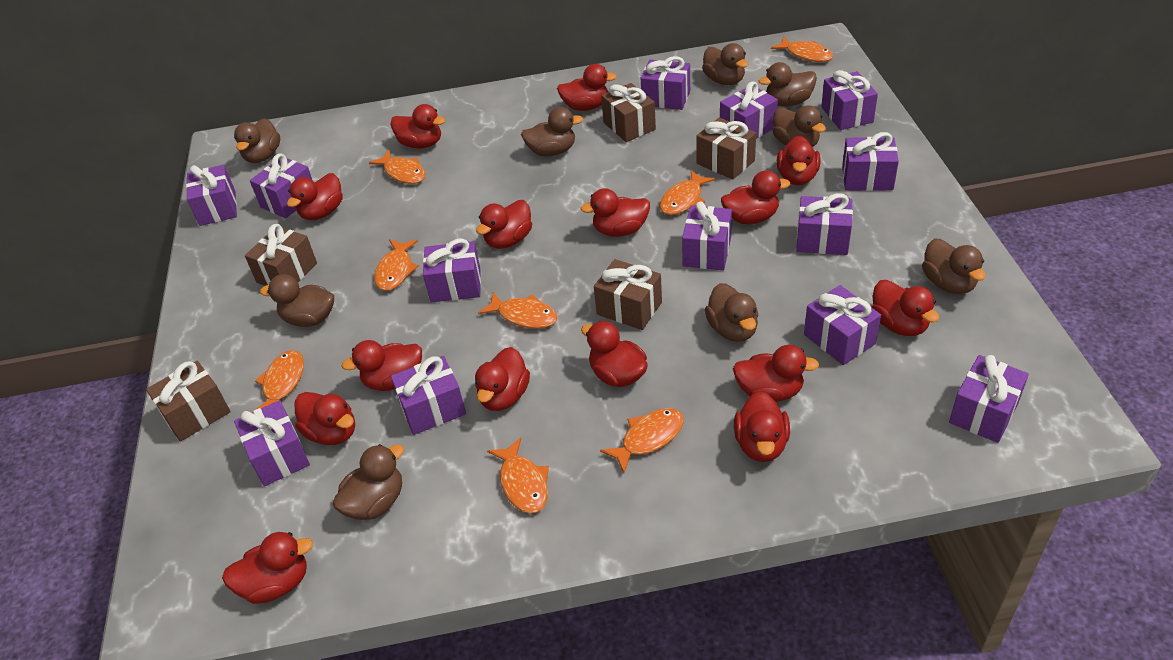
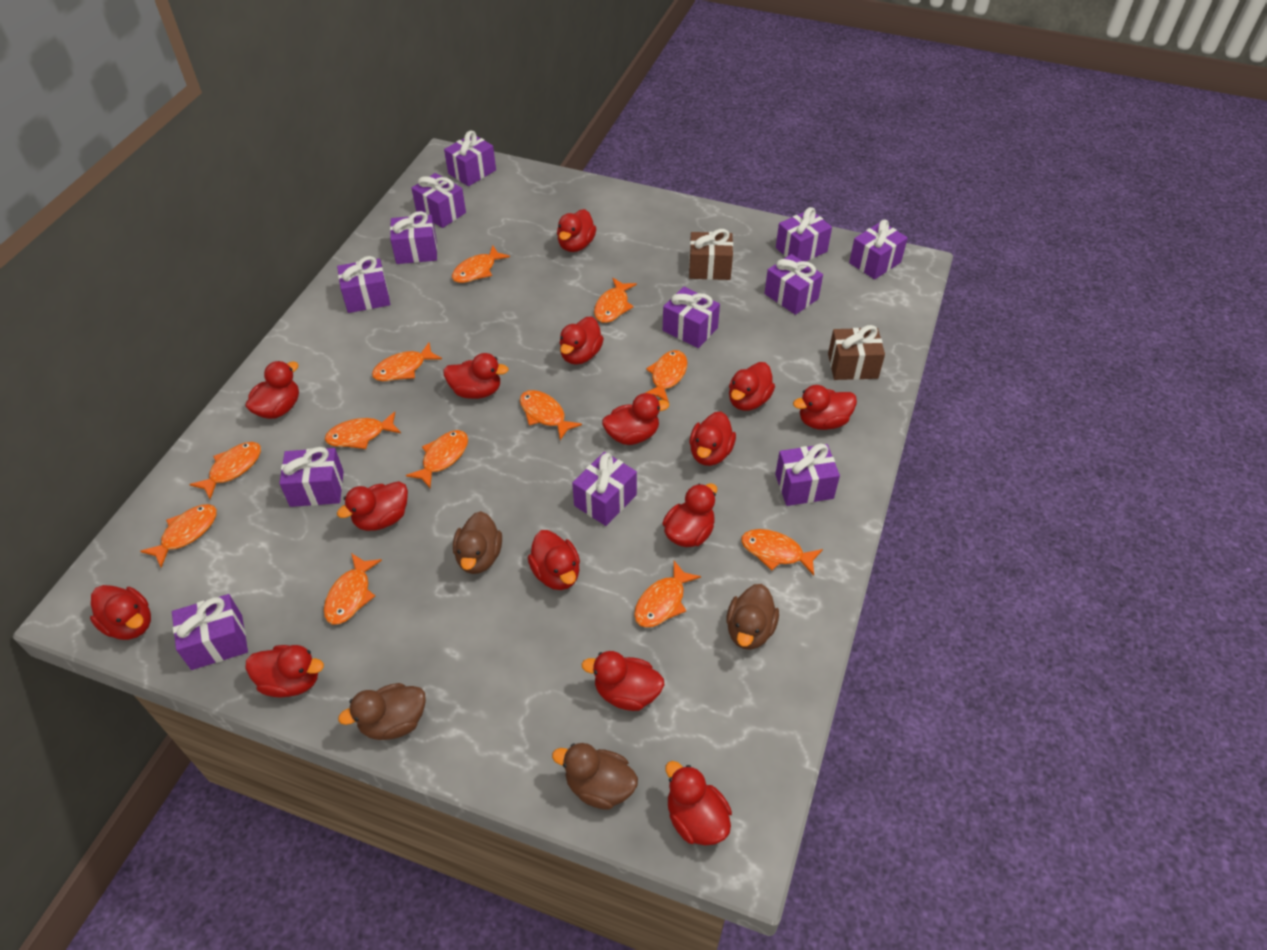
brown duck: 9 -> 4
brown gift: 5 -> 2
orange fish: 8 -> 12
purple gift: 13 -> 12

